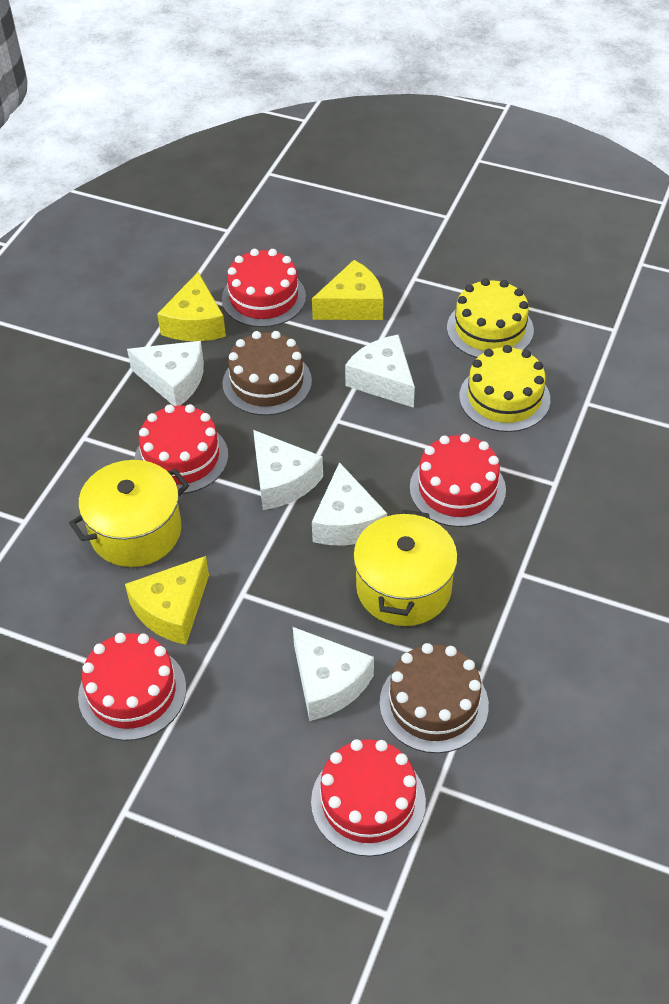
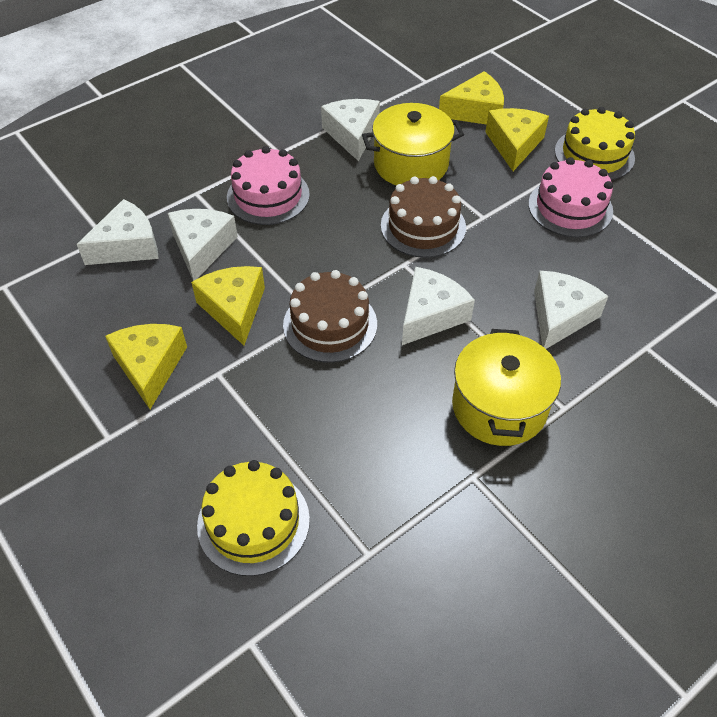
pink cake: 0 -> 2
red cake: 5 -> 0
yellow cheese: 3 -> 4

